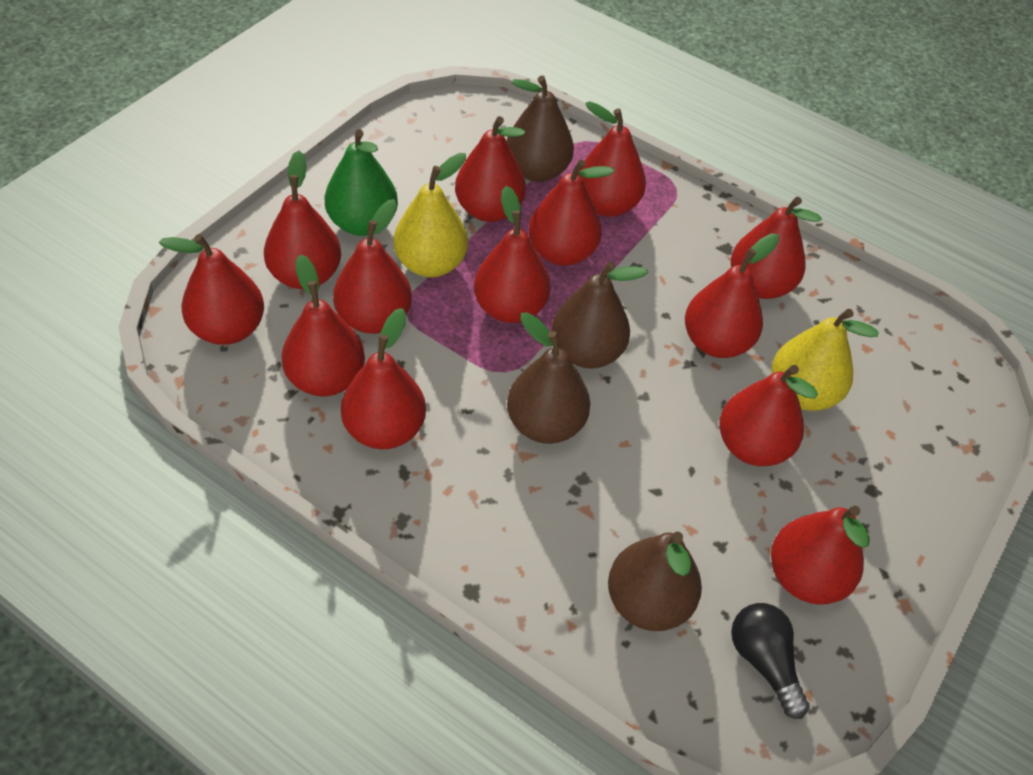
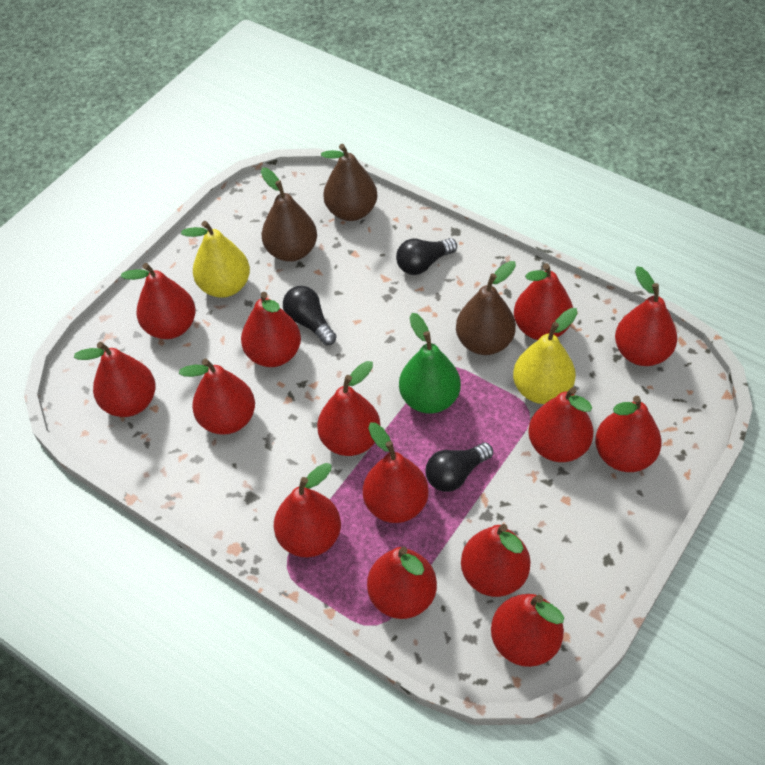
black light bulb: 1 -> 3
brown pear: 4 -> 3
red pear: 13 -> 14

